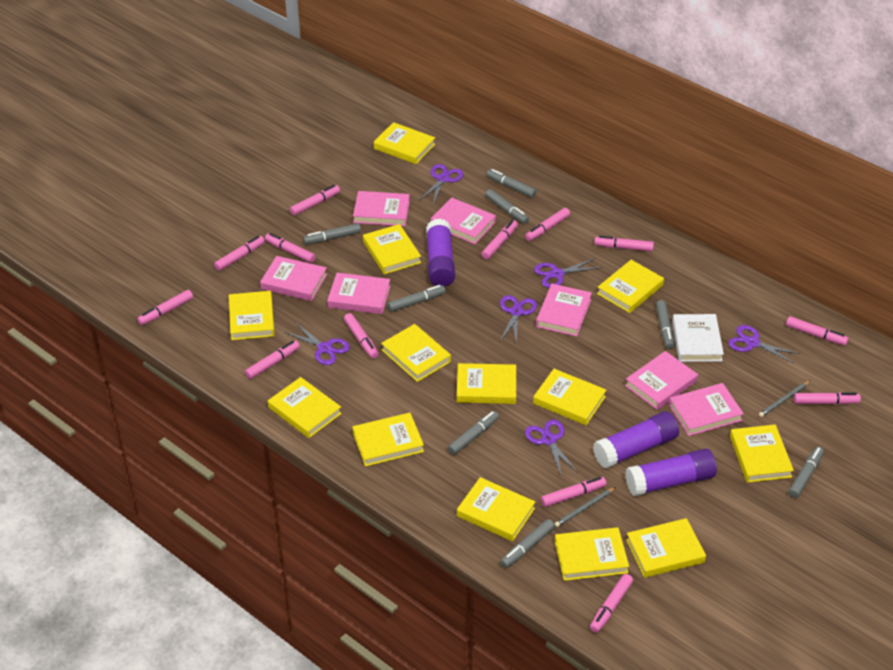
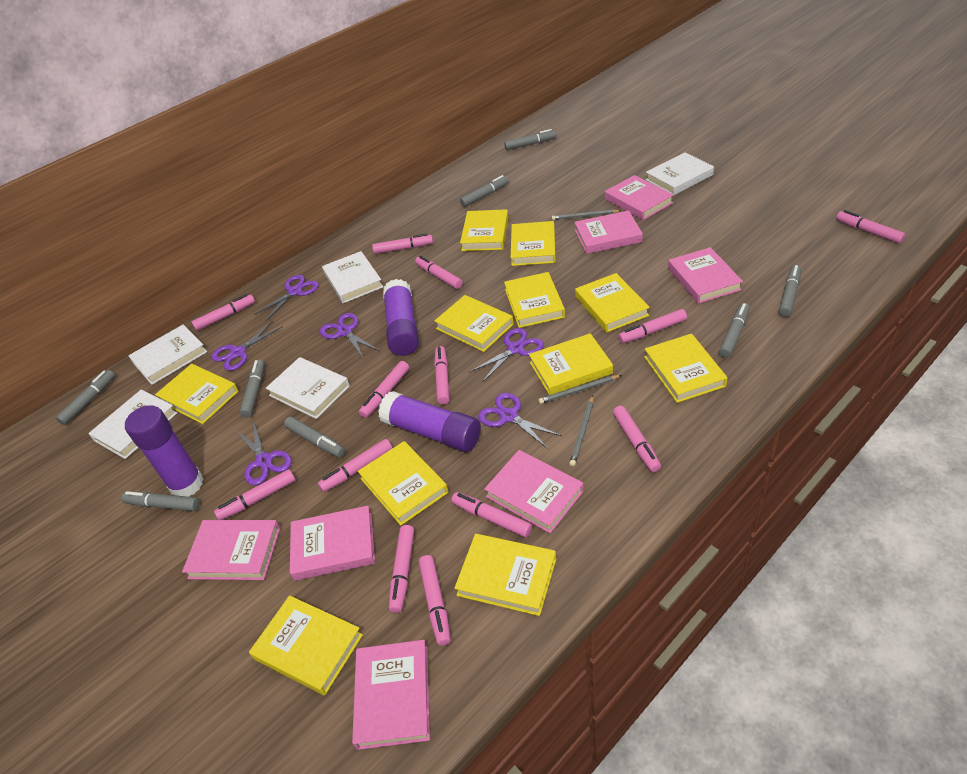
grey pencil: 2 -> 3
white book: 1 -> 5
yellow book: 13 -> 11

